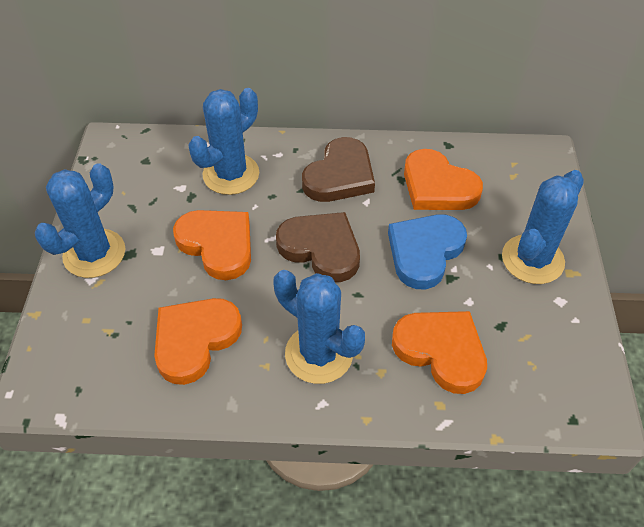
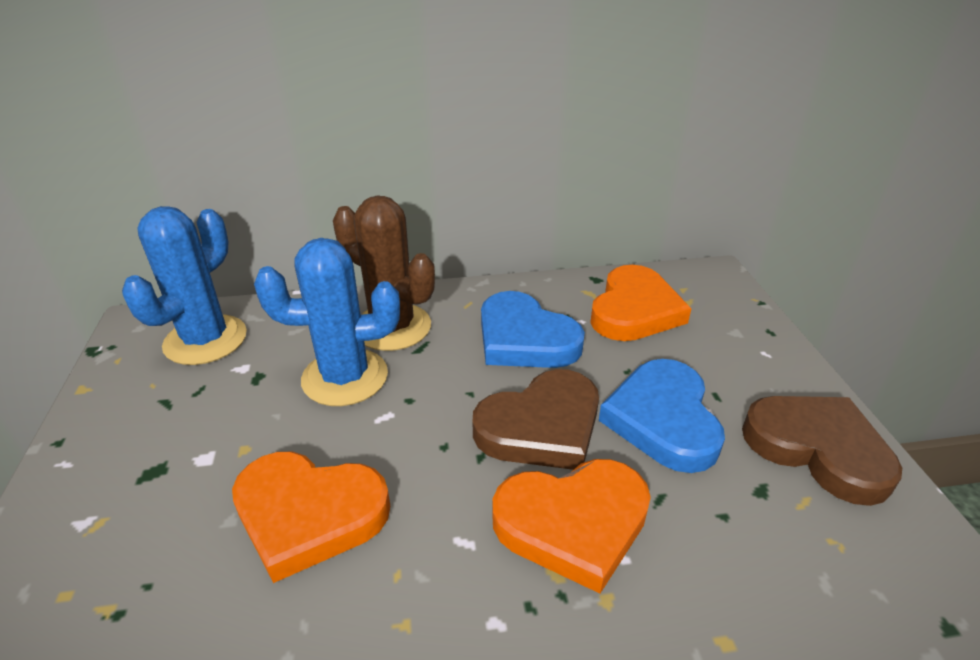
blue cactus: 4 -> 2
blue heart: 1 -> 2
brown cactus: 0 -> 1
orange heart: 4 -> 3

